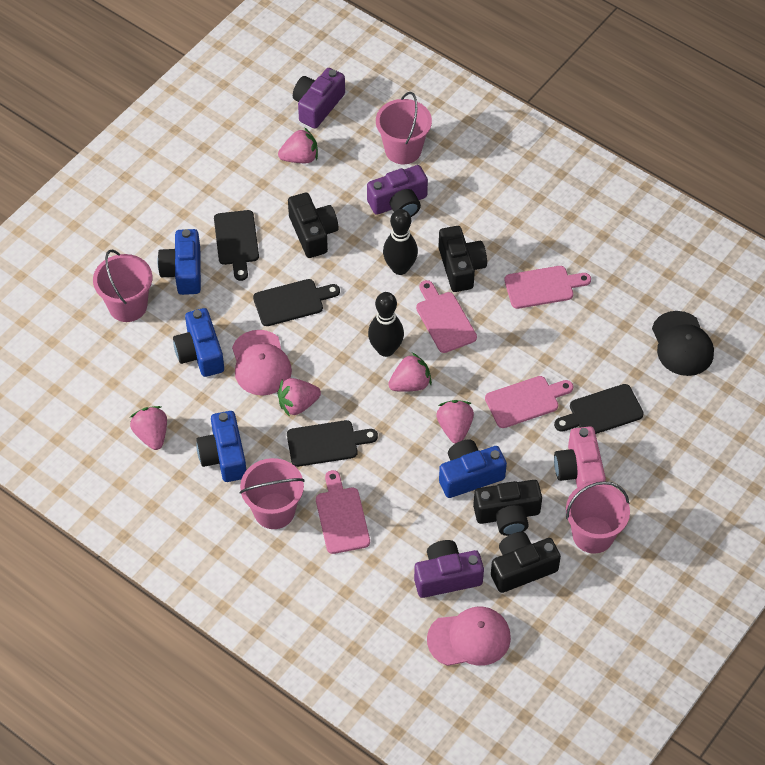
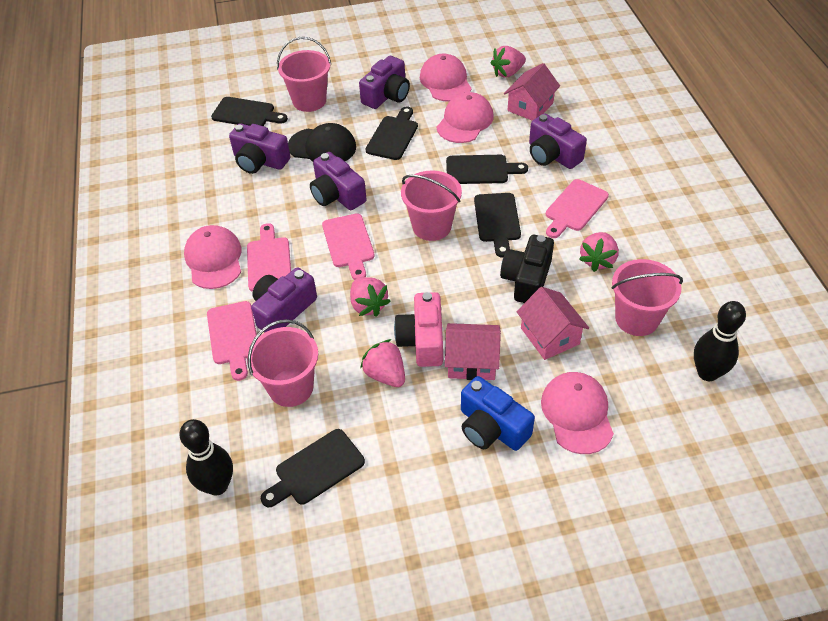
black camera: 4 -> 1
black cutting board: 4 -> 5
blue camera: 4 -> 1
pink cap: 2 -> 4
pink house: 0 -> 3
pink strawberry: 5 -> 4
purple camera: 3 -> 5

